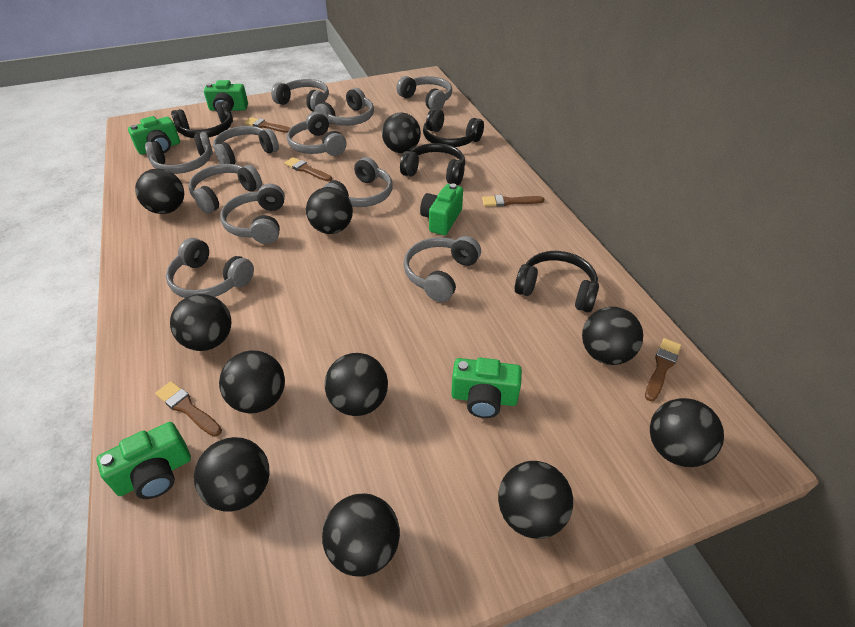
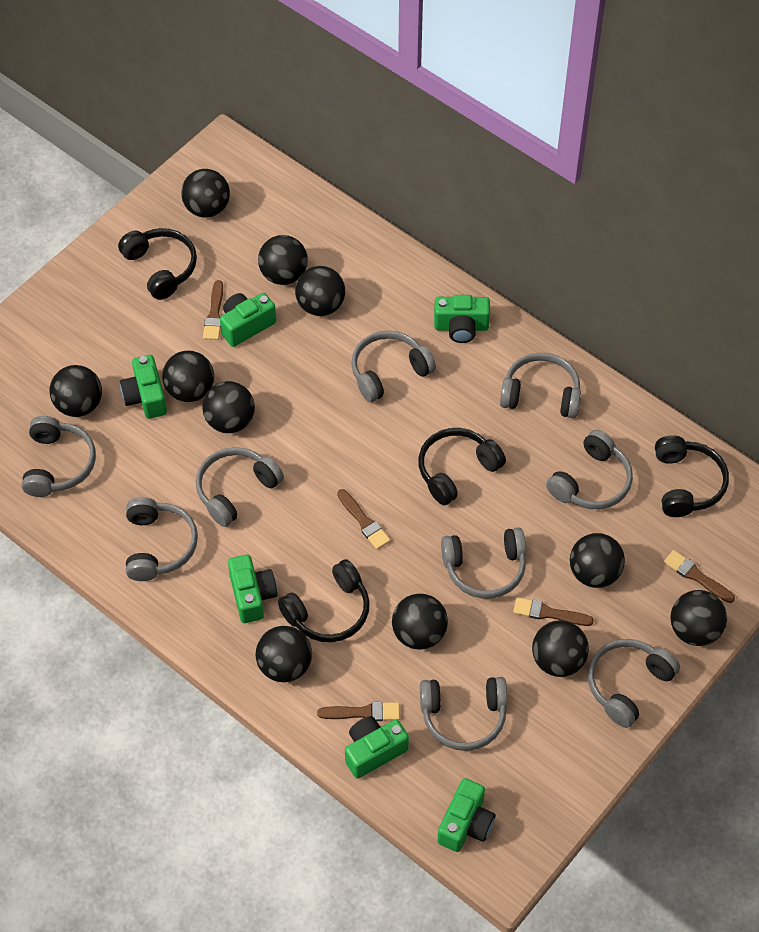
green camera: 5 -> 6
grey headphones: 11 -> 9

